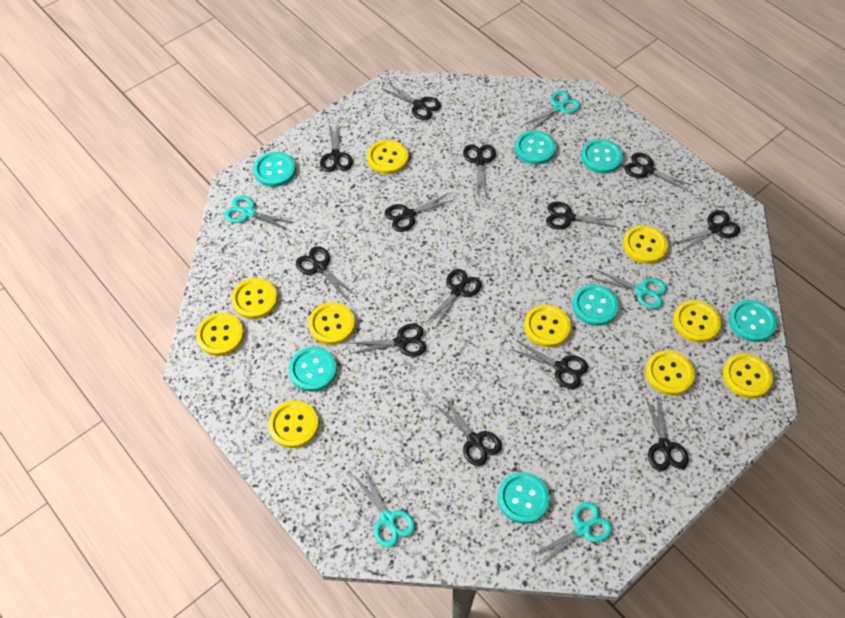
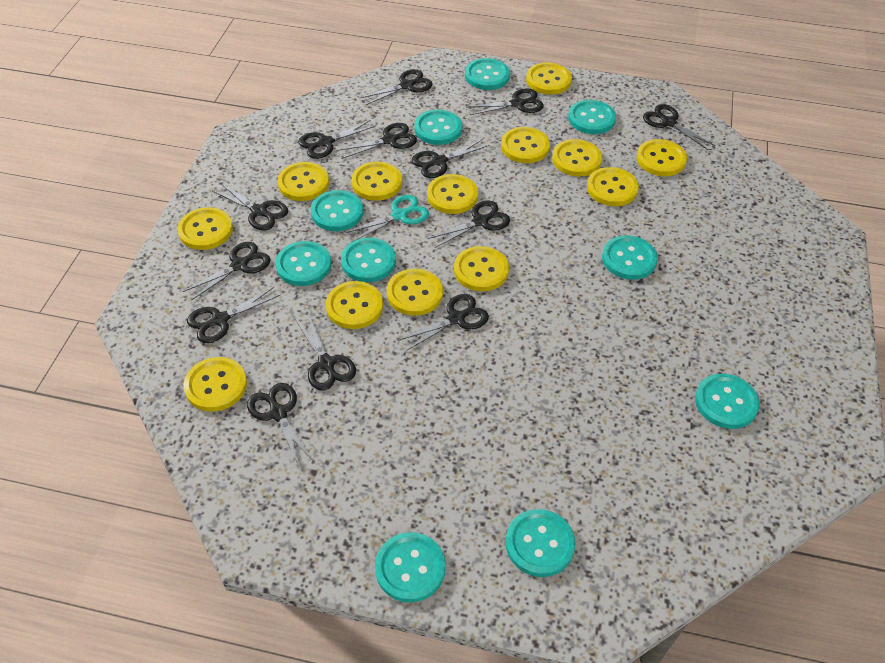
turquoise button: 7 -> 10
turquoise scissors: 5 -> 1
yellow button: 10 -> 13

